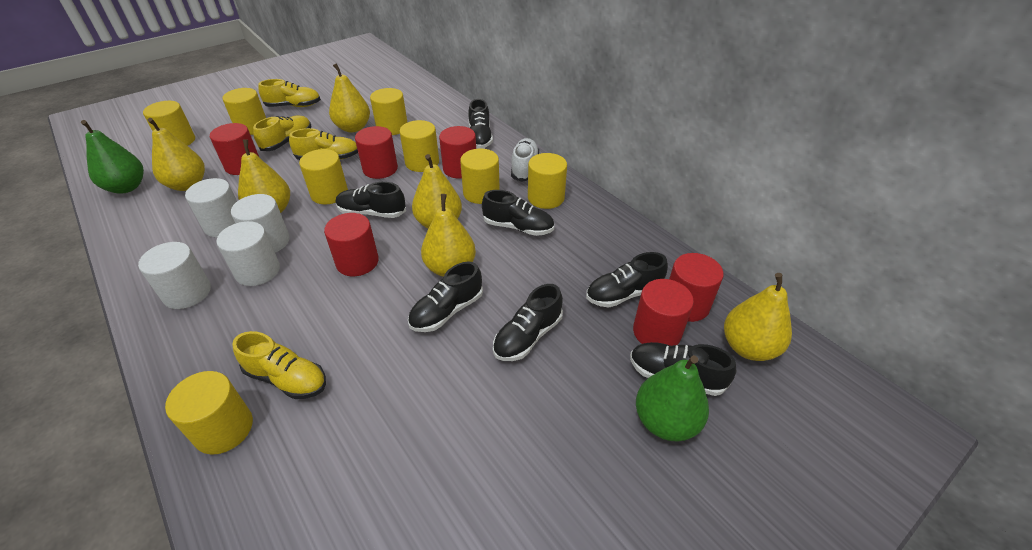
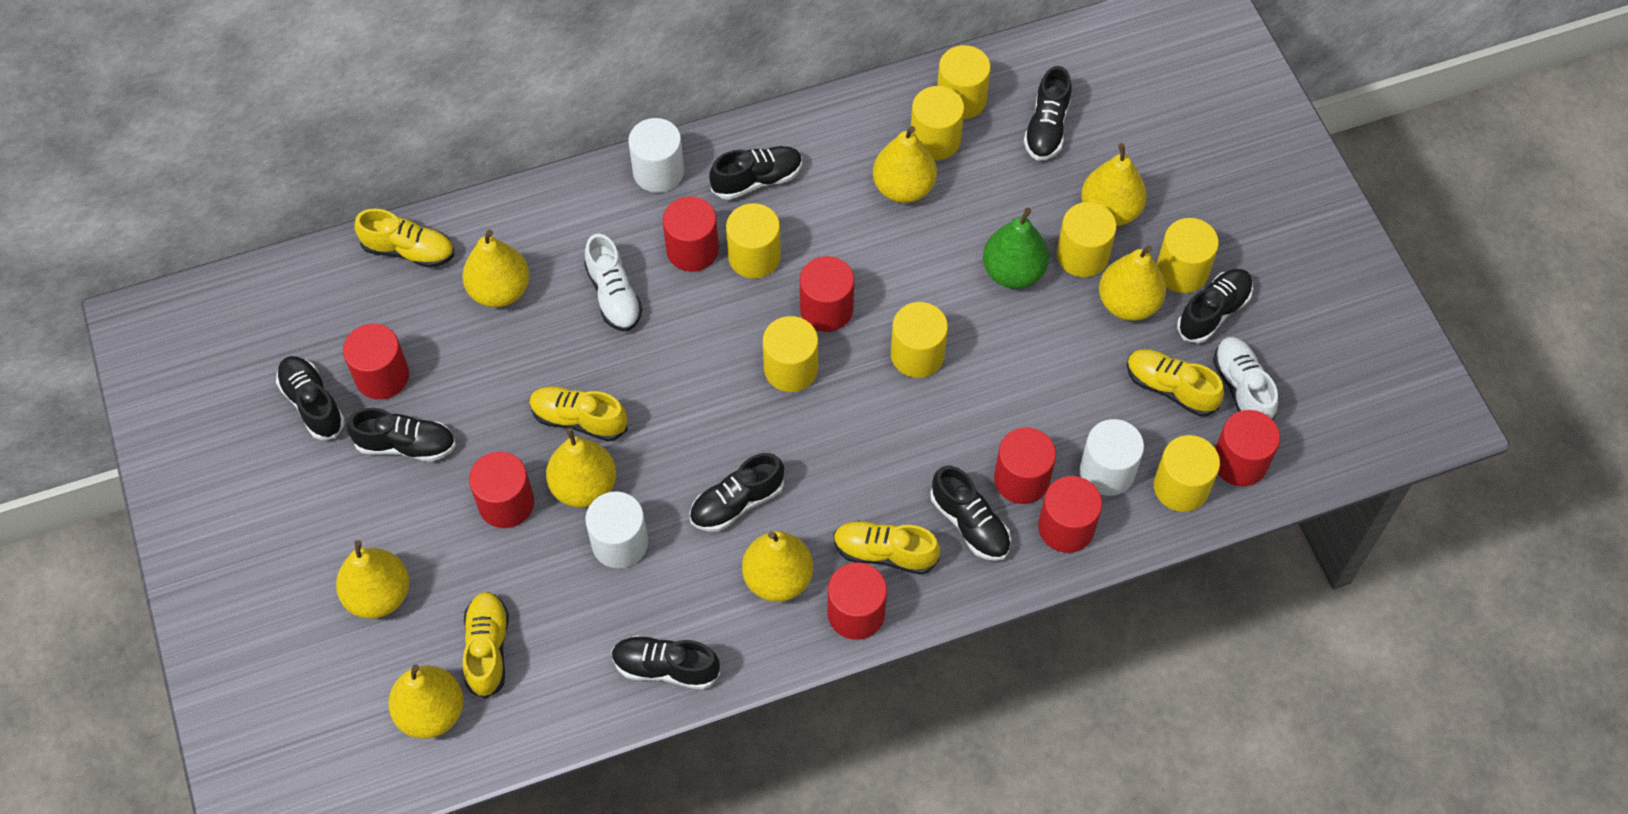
black shoe: 7 -> 8
green pear: 2 -> 1
red cylinder: 6 -> 8
white cylinder: 4 -> 3
white shoe: 1 -> 2
yellow pear: 6 -> 8
yellow shoe: 4 -> 5

